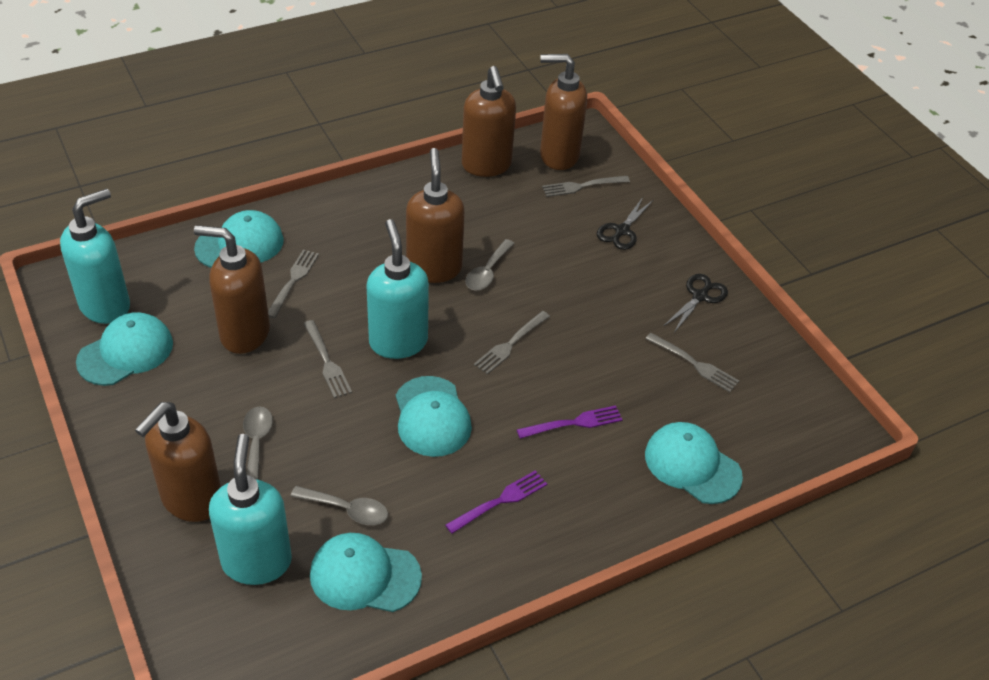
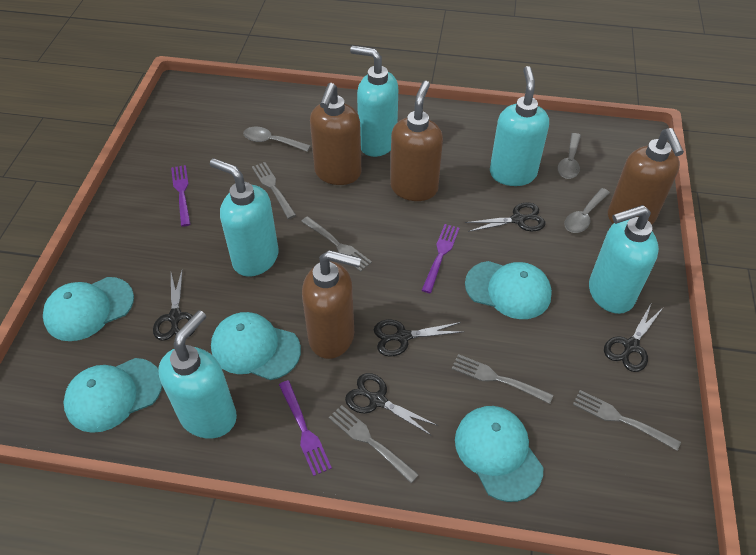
black scissors: 2 -> 5
brown soap dispenser: 5 -> 4
purple fork: 2 -> 3
turquoise soap dispenser: 3 -> 5

